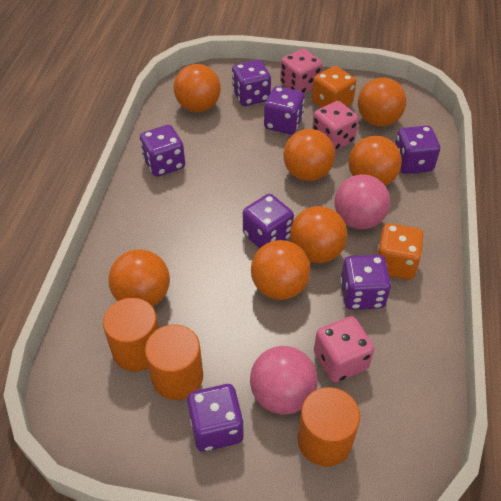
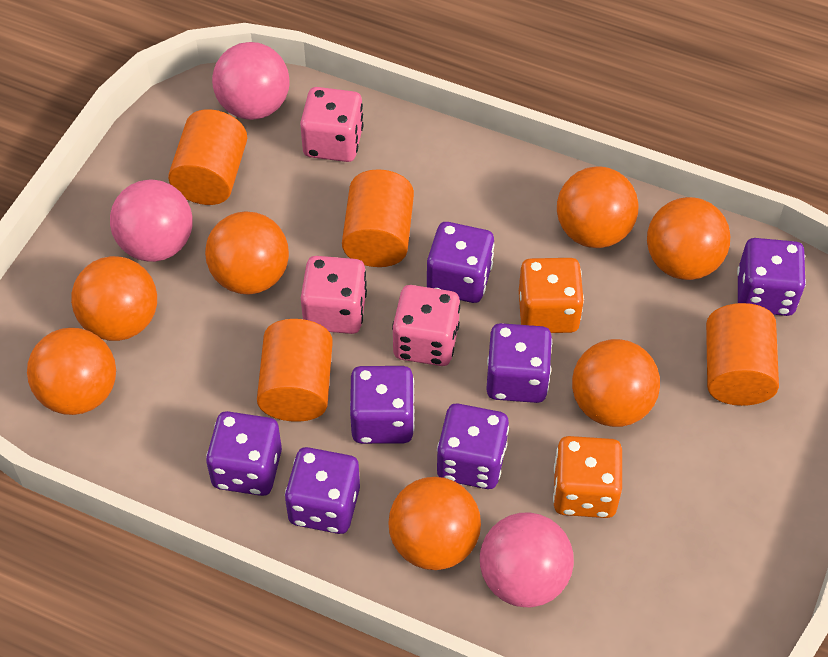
orange cylinder: 3 -> 4
pink ball: 2 -> 3

